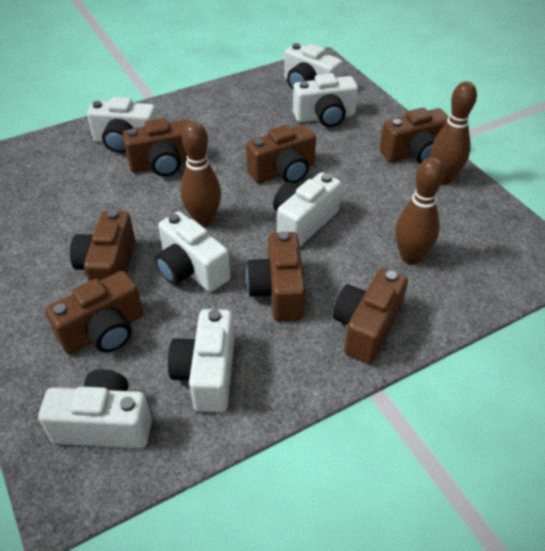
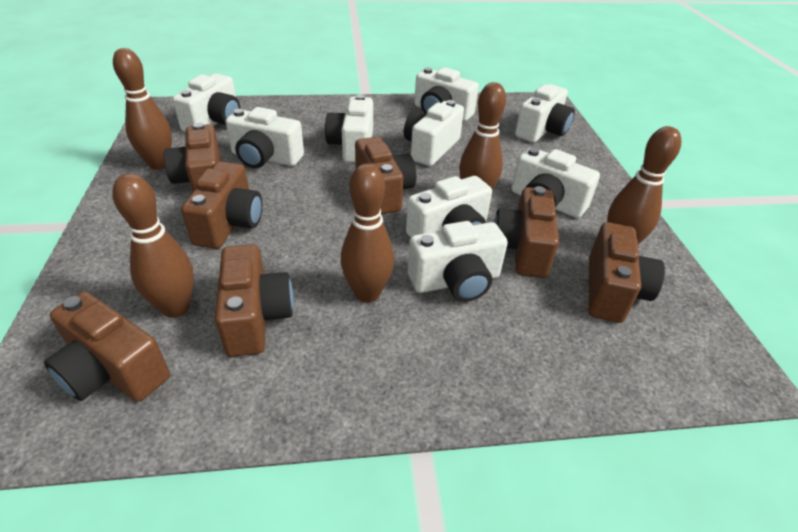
brown bowling pin: 3 -> 5
white camera: 7 -> 9

